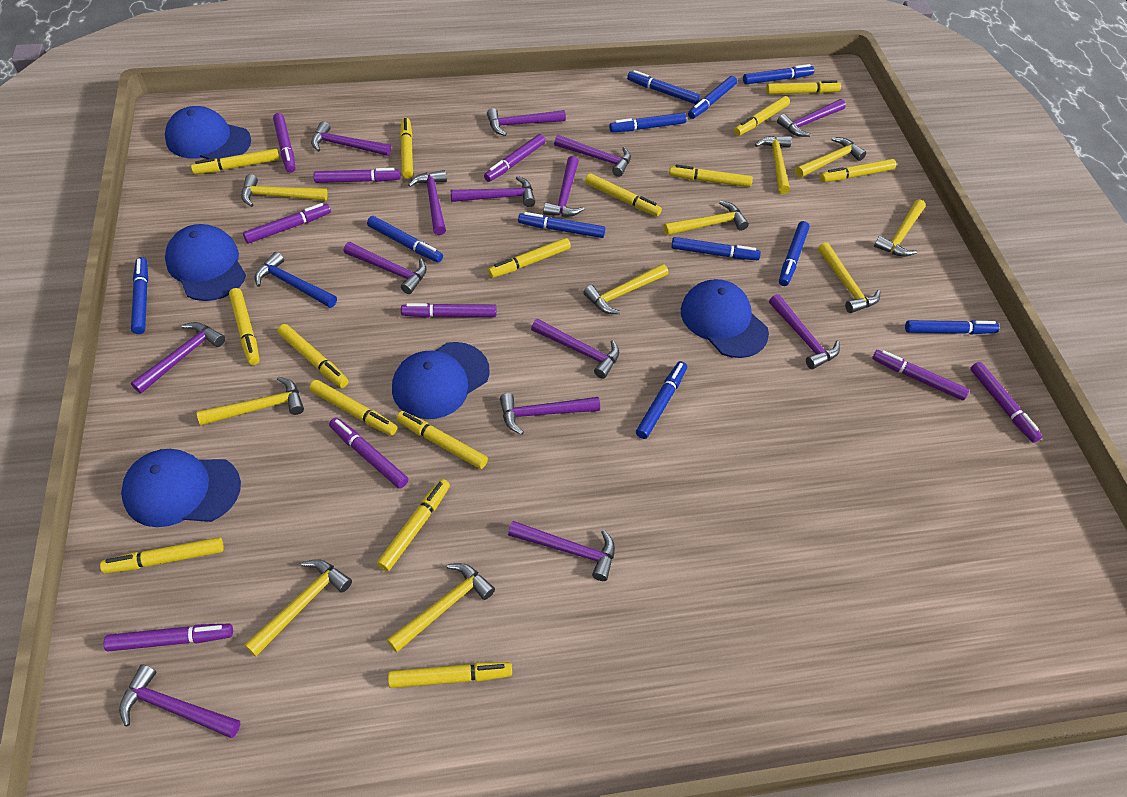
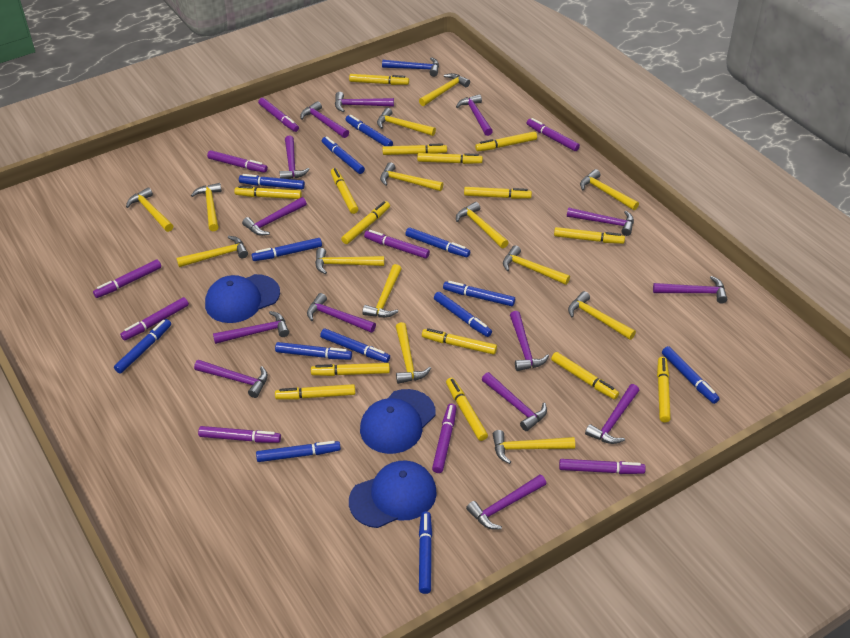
blue cap: 5 -> 3
blue marker: 11 -> 13
yellow hammer: 10 -> 14

